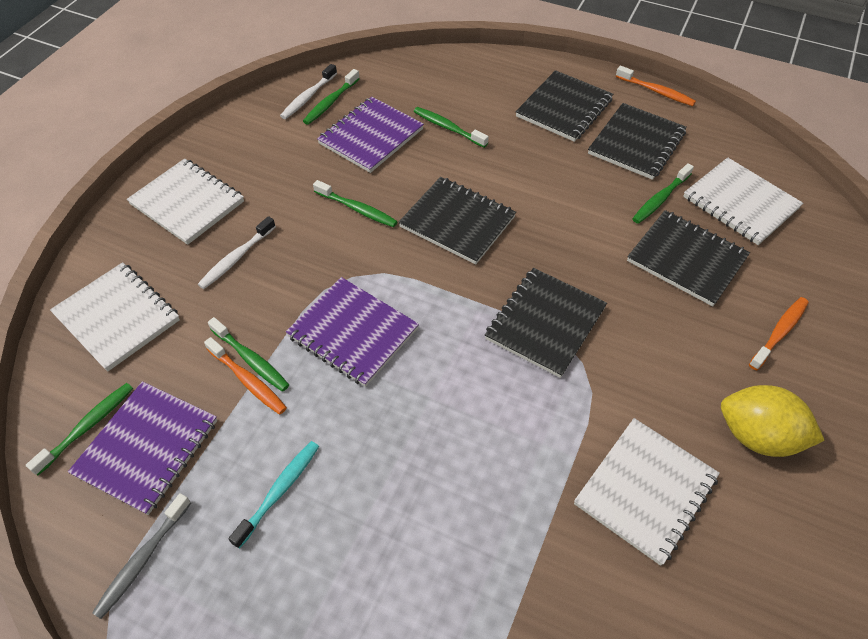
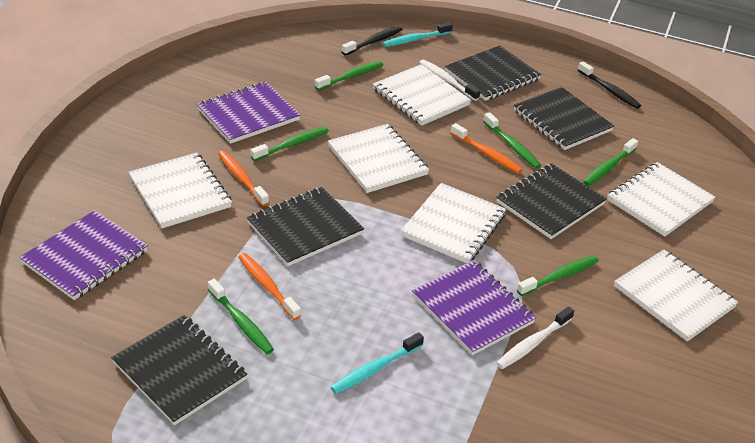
black toothbrush: 0 -> 2
grey toothbrush: 1 -> 0
turquoise toothbrush: 1 -> 2
white notebook: 4 -> 6
yellow lemon: 1 -> 0

